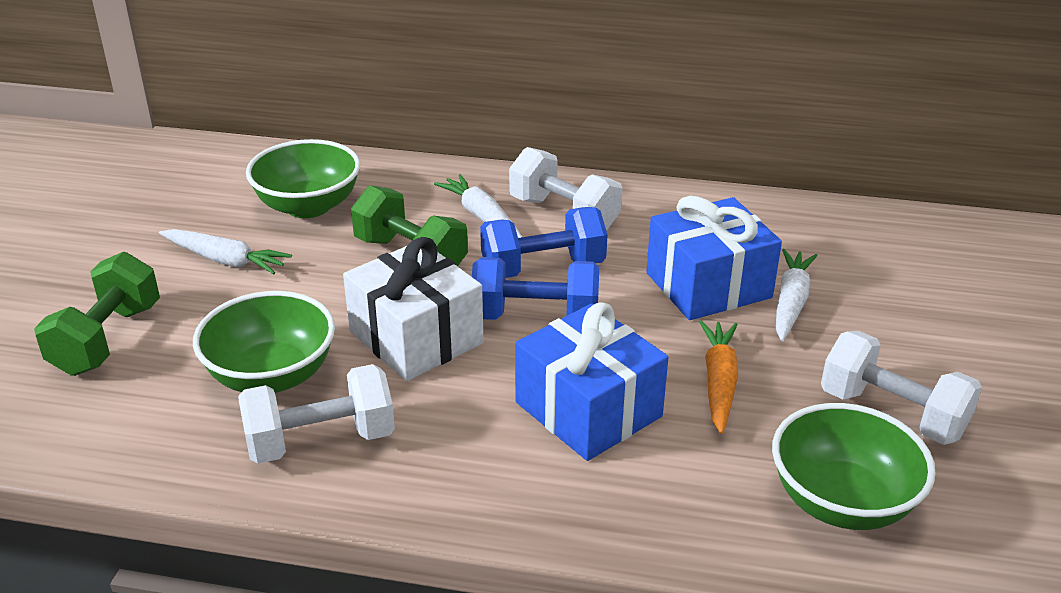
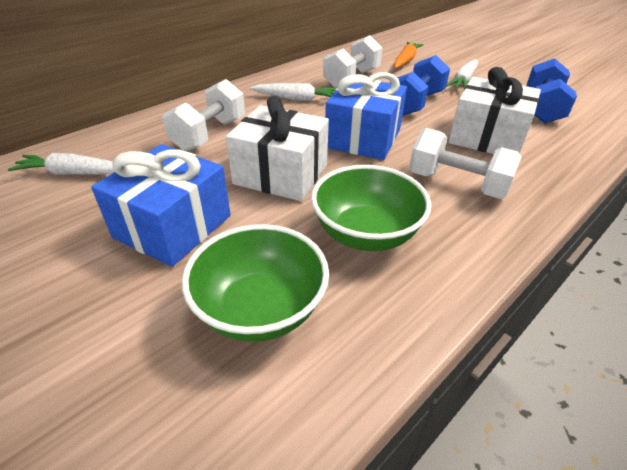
green bowl: 3 -> 2
green dumbbell: 2 -> 0
white gift: 1 -> 2

